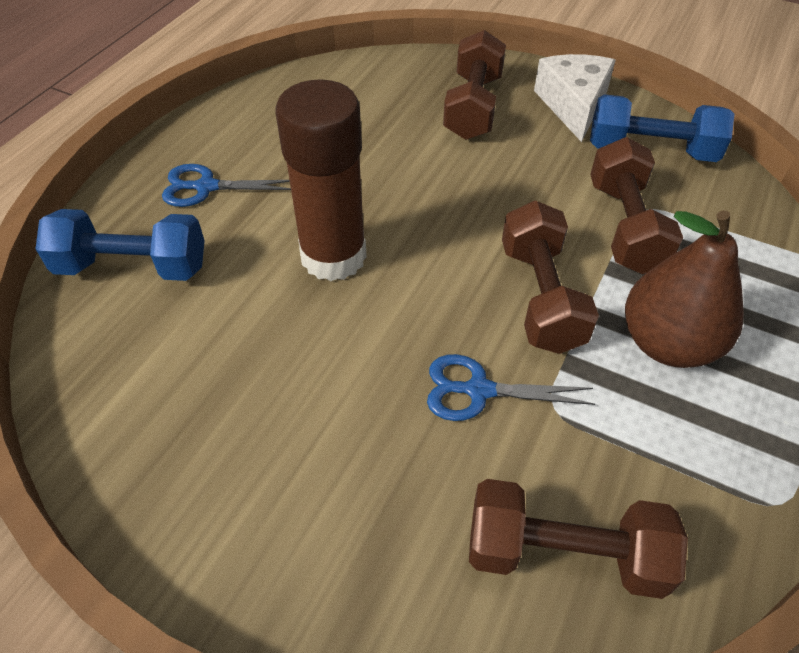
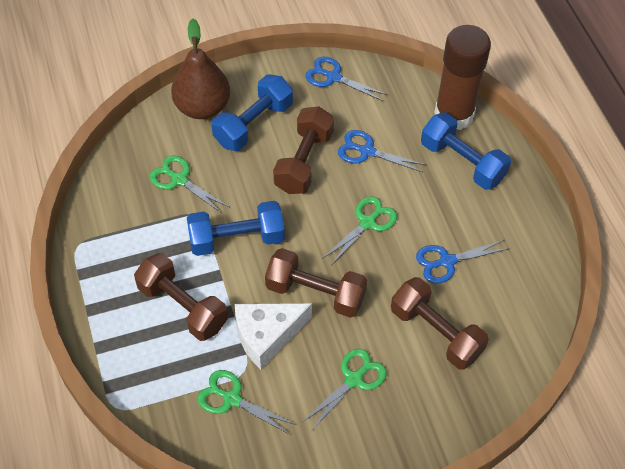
blue dumbbell: 2 -> 3
blue scissors: 2 -> 3
green scissors: 0 -> 4

